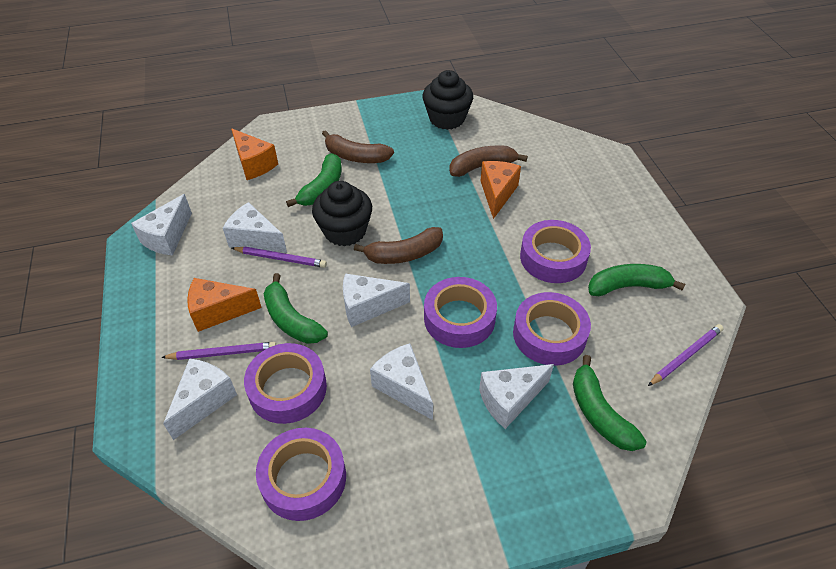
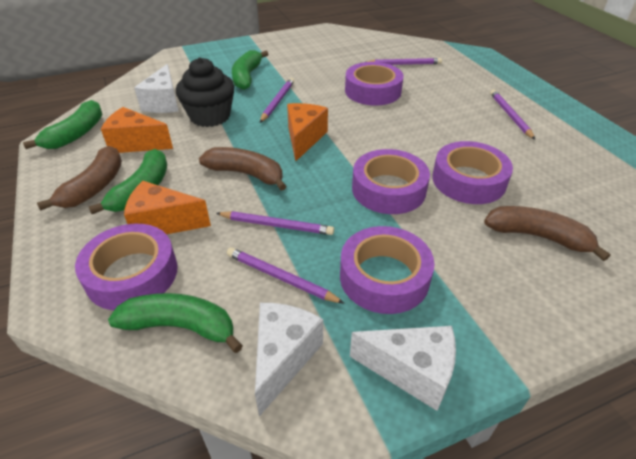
black cupcake: 2 -> 1
purple pencil: 3 -> 5
white cheese: 6 -> 3

